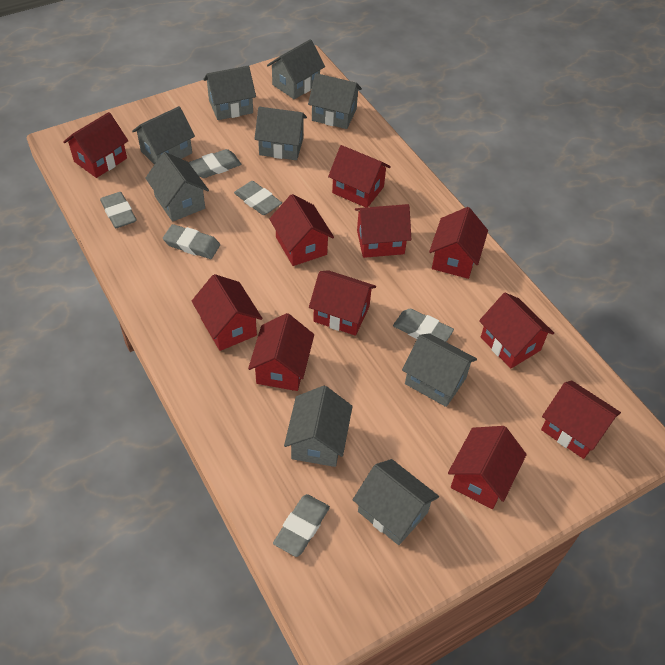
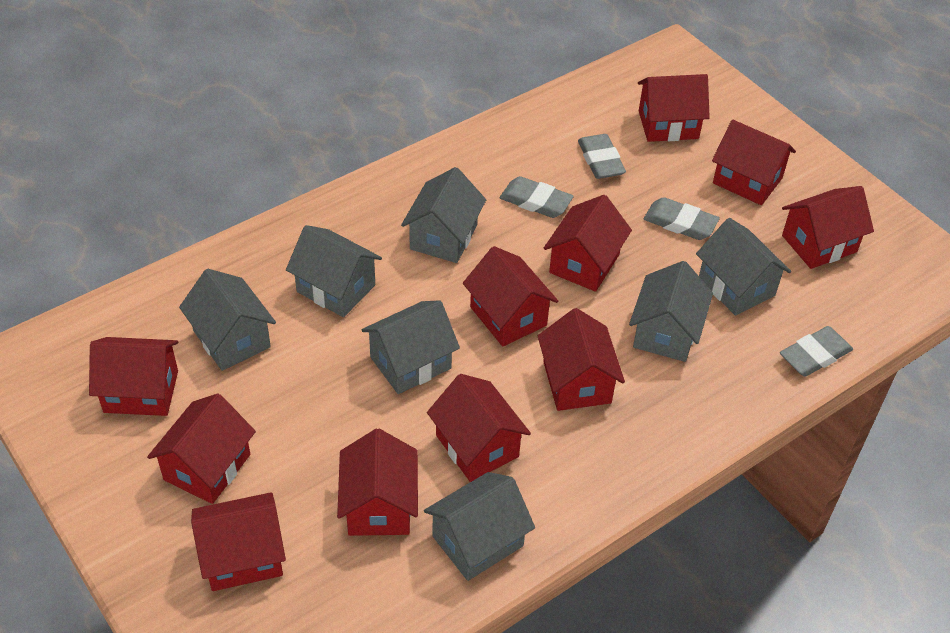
grey eraser: 6 -> 4
grey house: 9 -> 7

